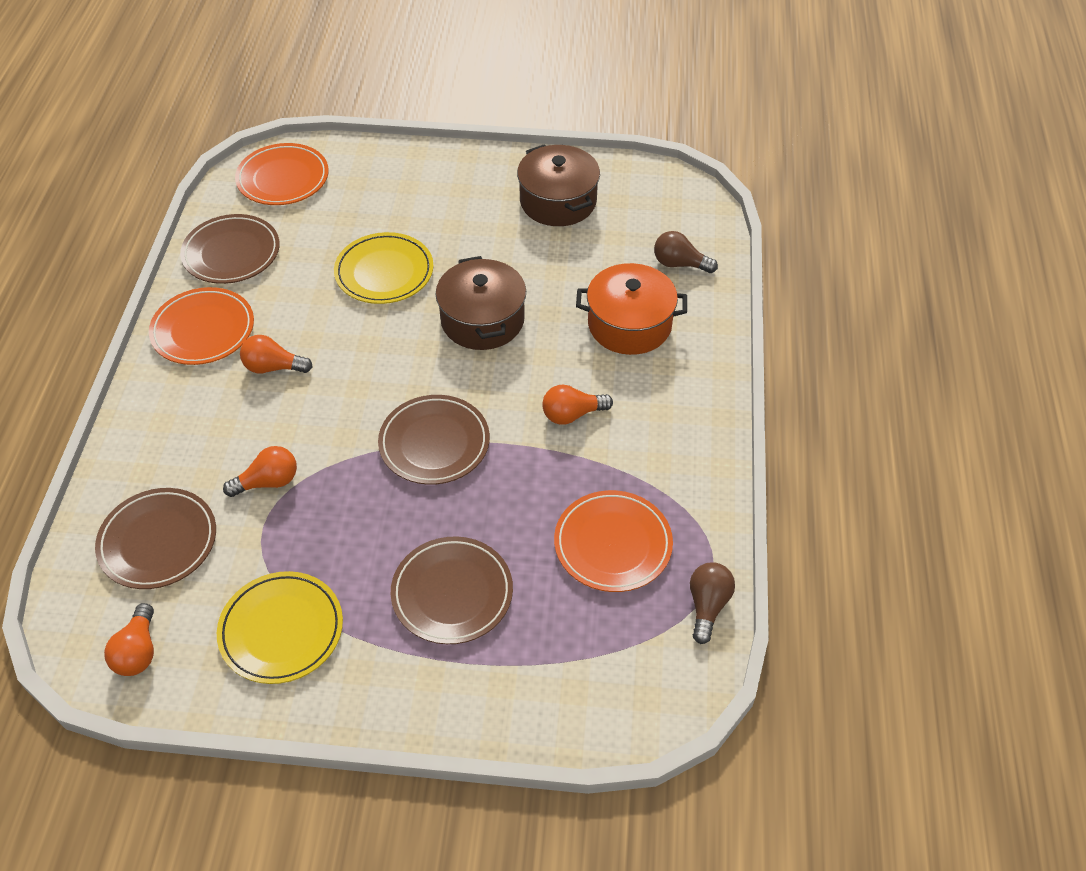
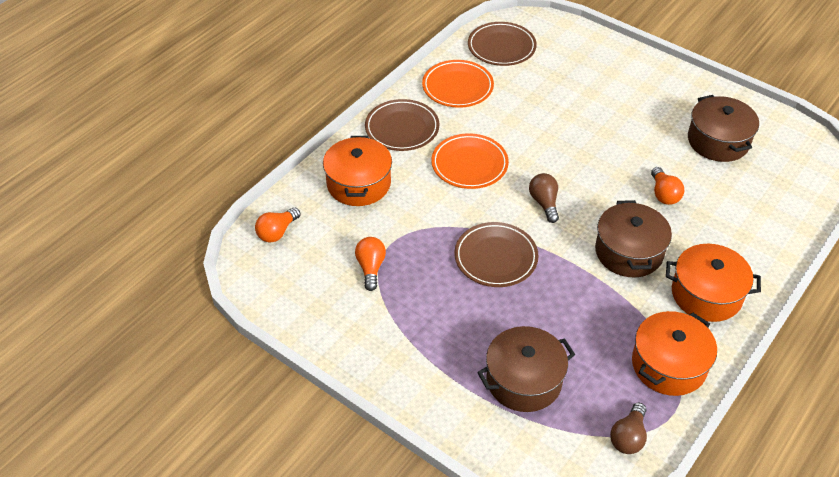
brown plate: 4 -> 3
brown pot: 2 -> 3
orange light bulb: 4 -> 3
orange plate: 3 -> 2
orange pot: 1 -> 3
yellow plate: 2 -> 0

